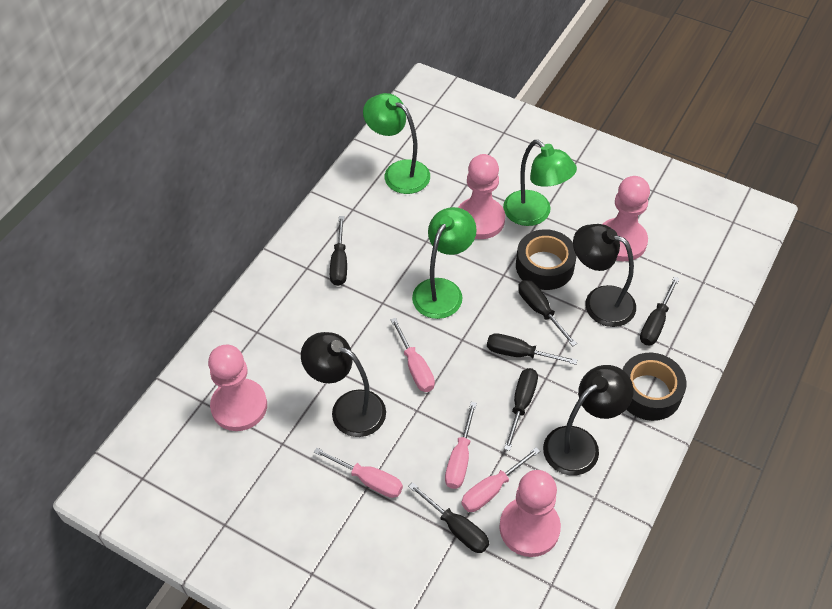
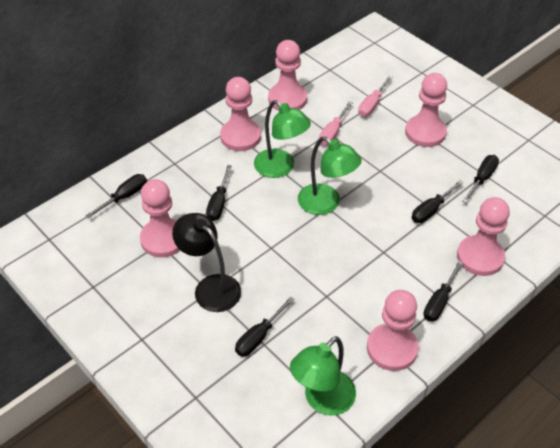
black lamp: 3 -> 1
black tape: 2 -> 0
pink pawn: 4 -> 6
pink screwdriver: 4 -> 2

